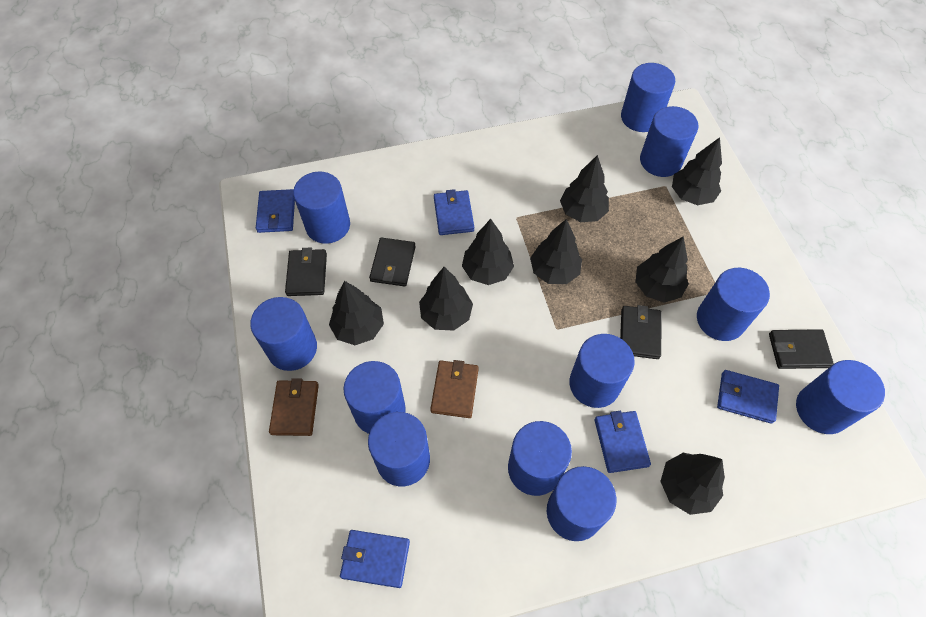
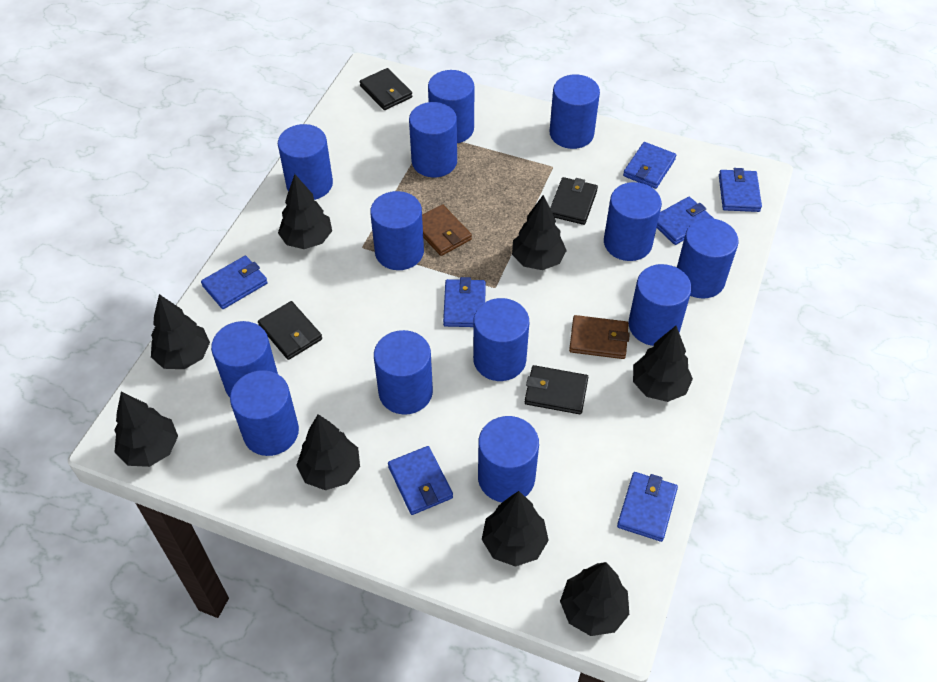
blue cylinder: 11 -> 13
blue wallet: 5 -> 7

